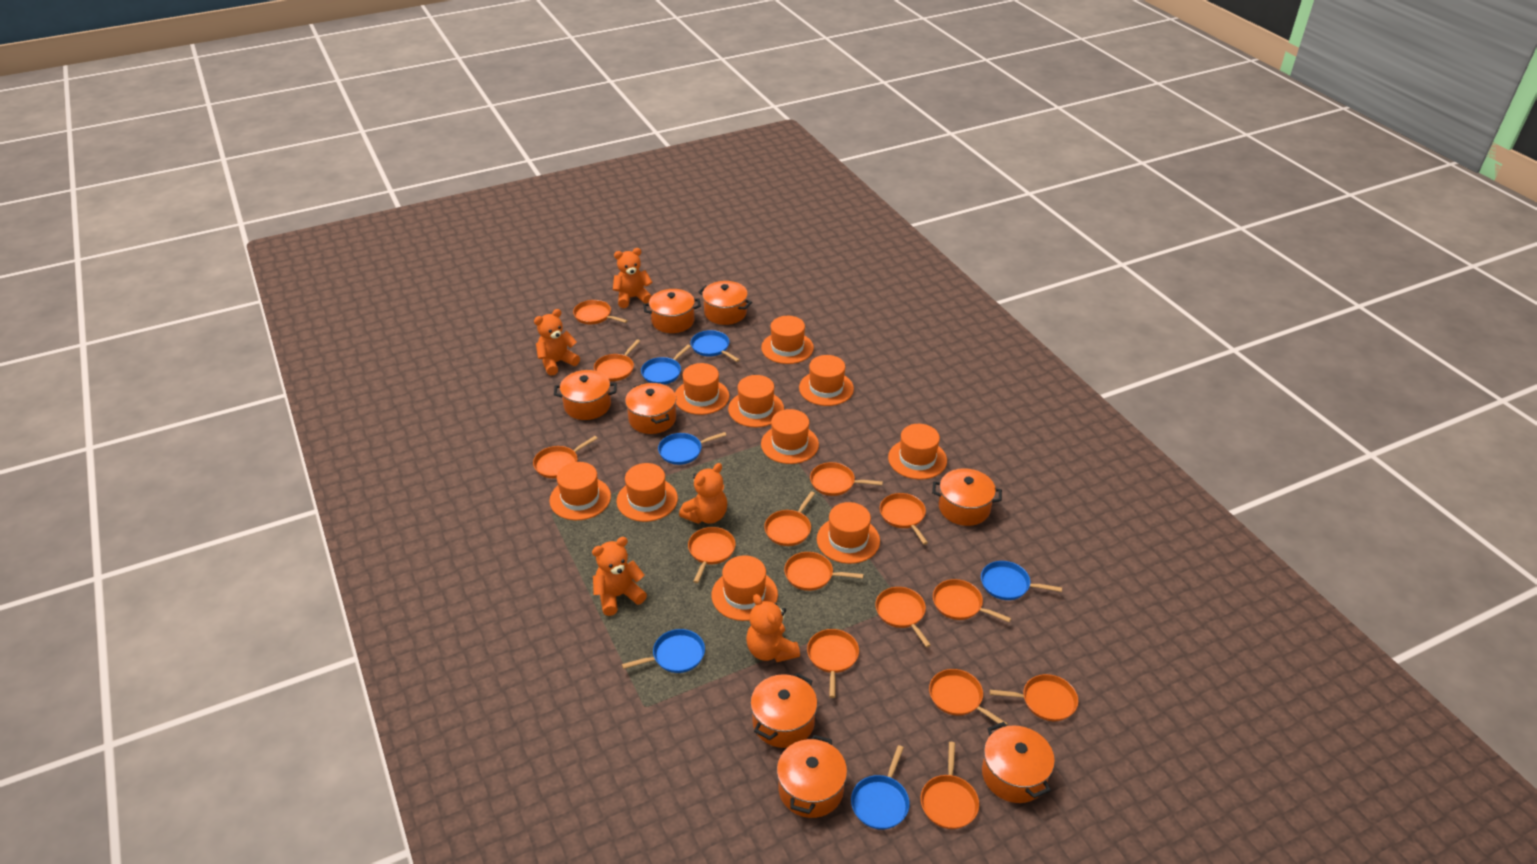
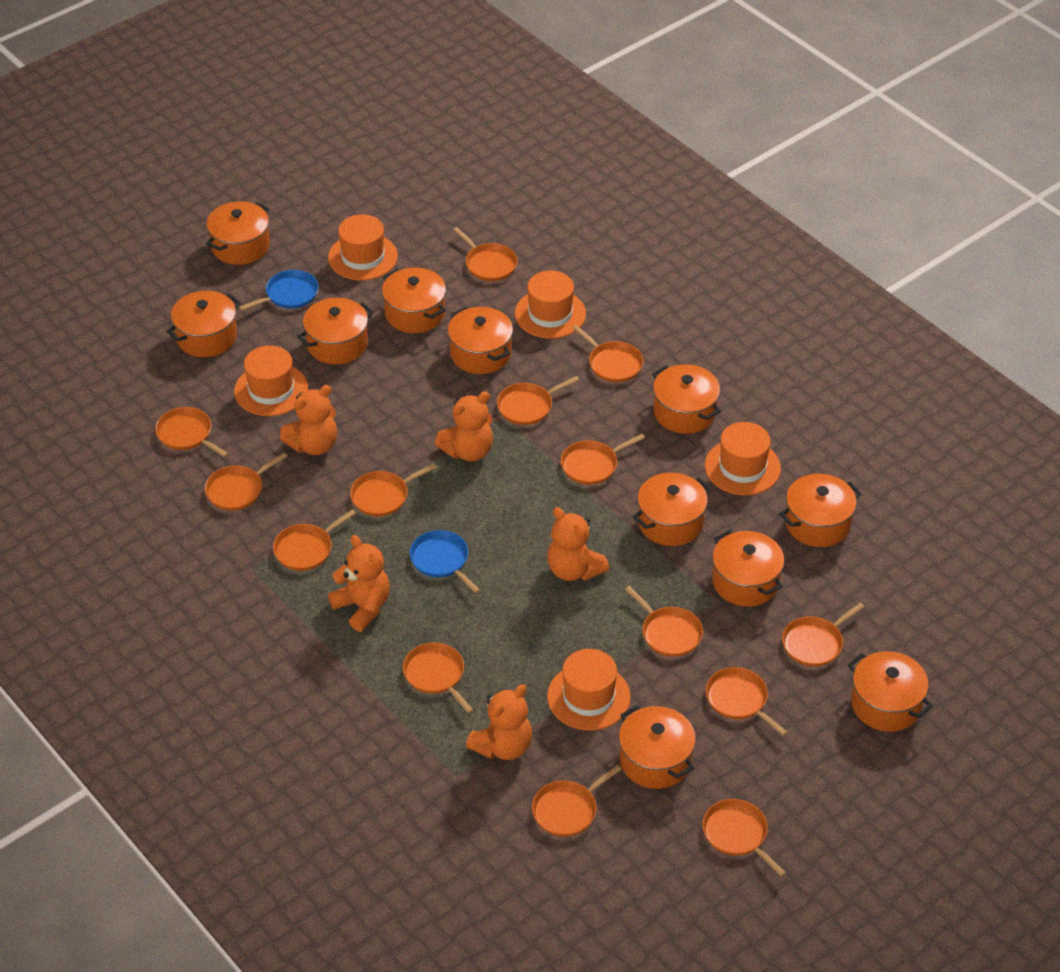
blue pan: 6 -> 2
orange hat: 10 -> 5
orange pot: 8 -> 11

